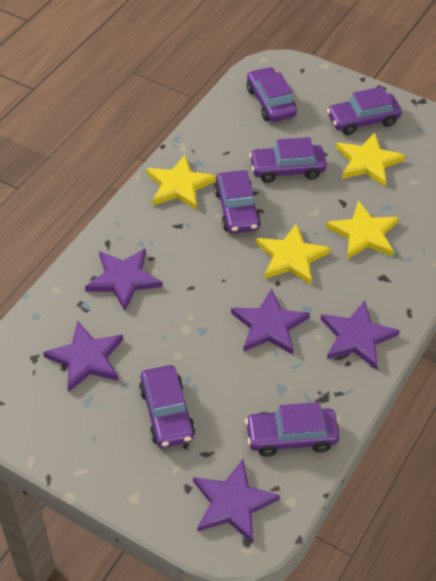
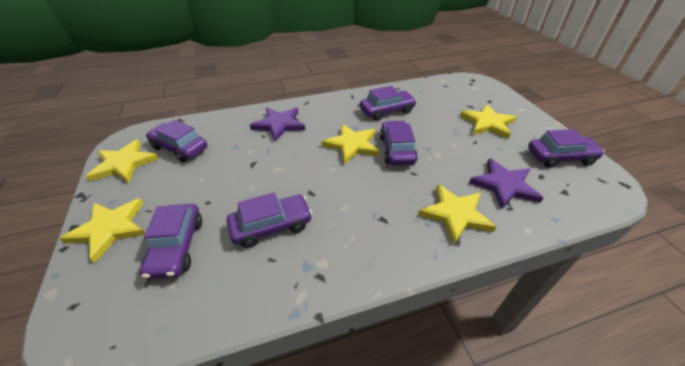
purple star: 5 -> 2
yellow star: 4 -> 5

